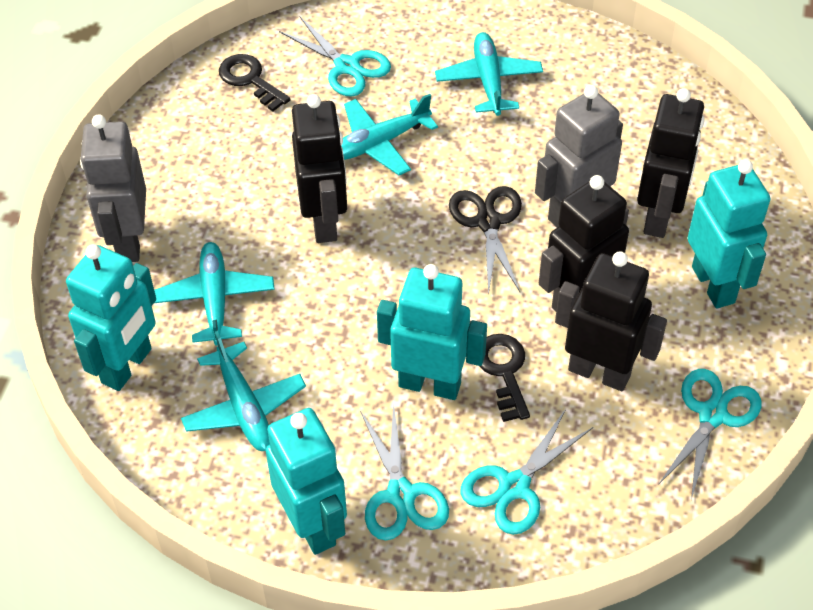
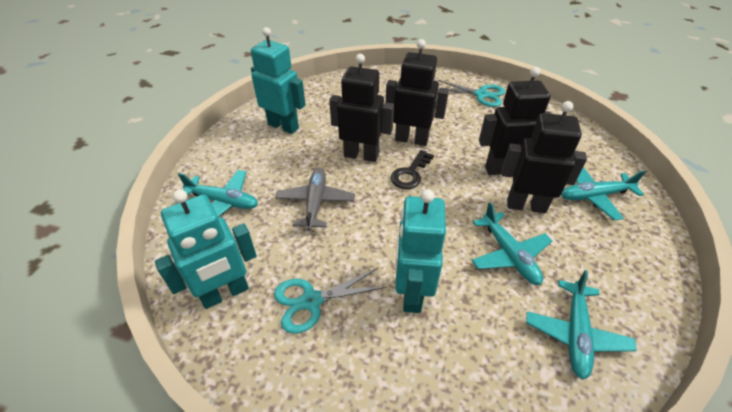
black key: 2 -> 1
black scissors: 1 -> 0
grey plane: 0 -> 1
grey robot: 2 -> 0
turquoise robot: 4 -> 3
turquoise scissors: 4 -> 2

